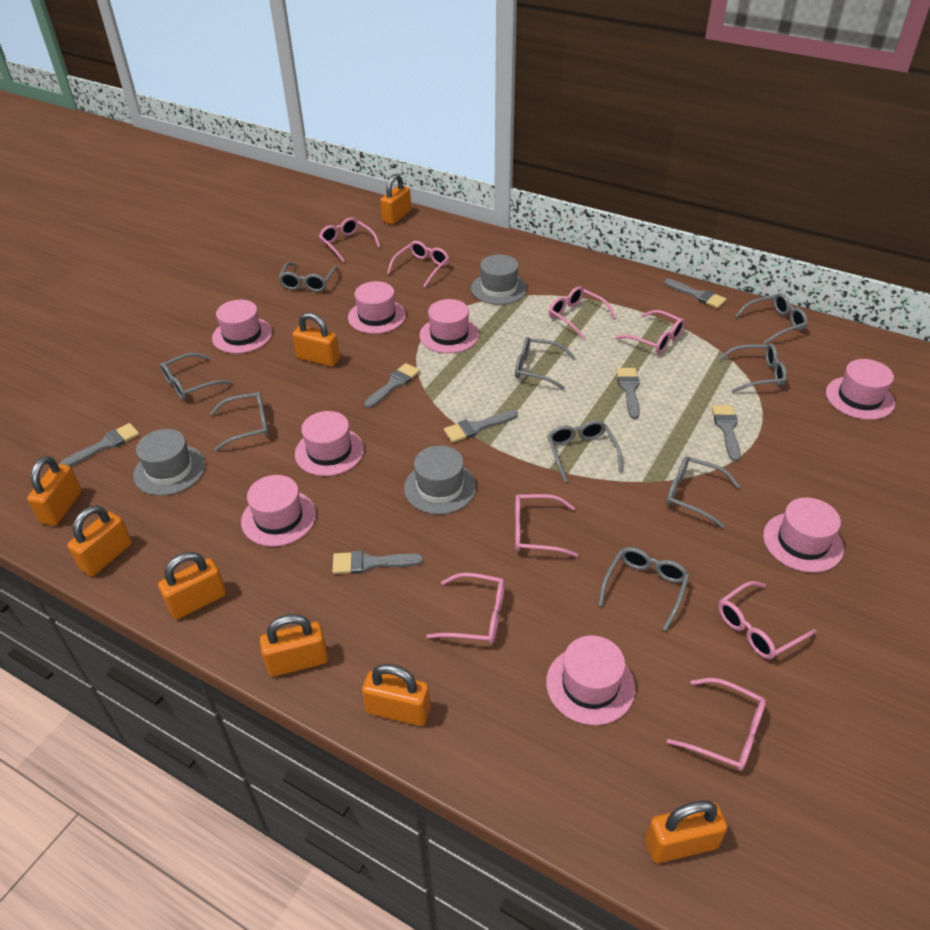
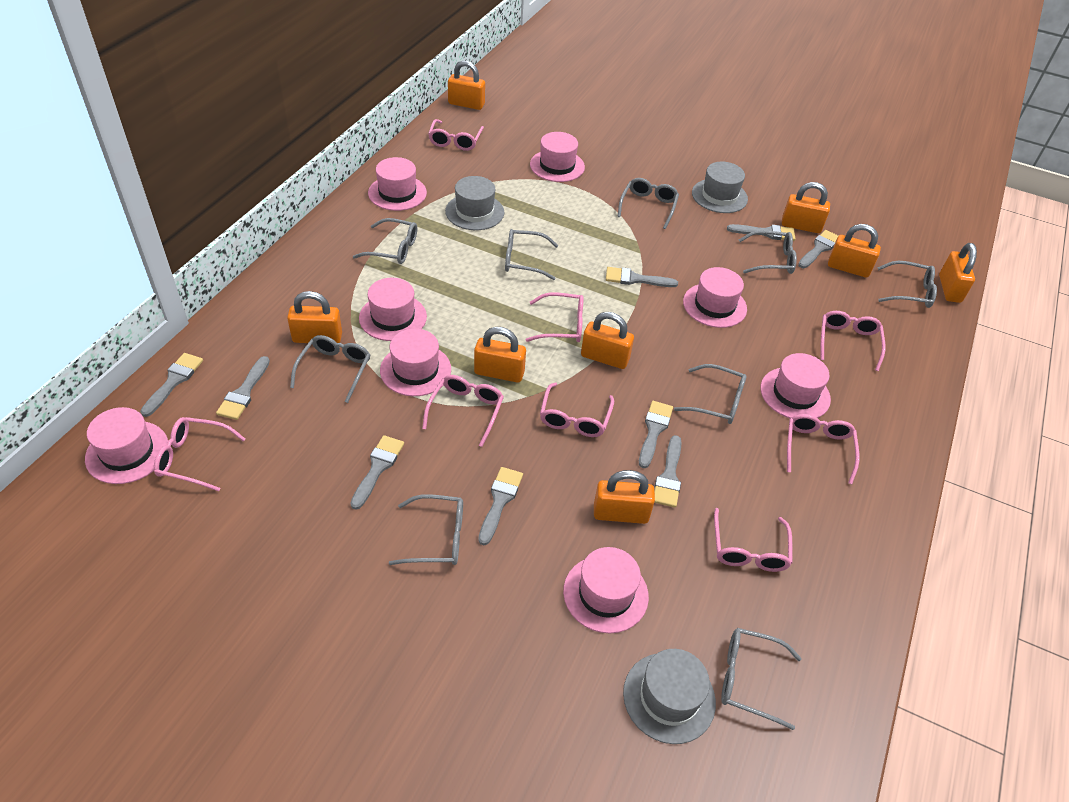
grey brush: 7 -> 9

